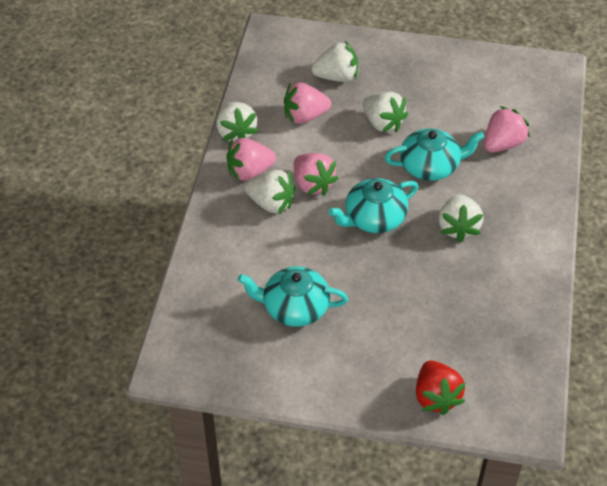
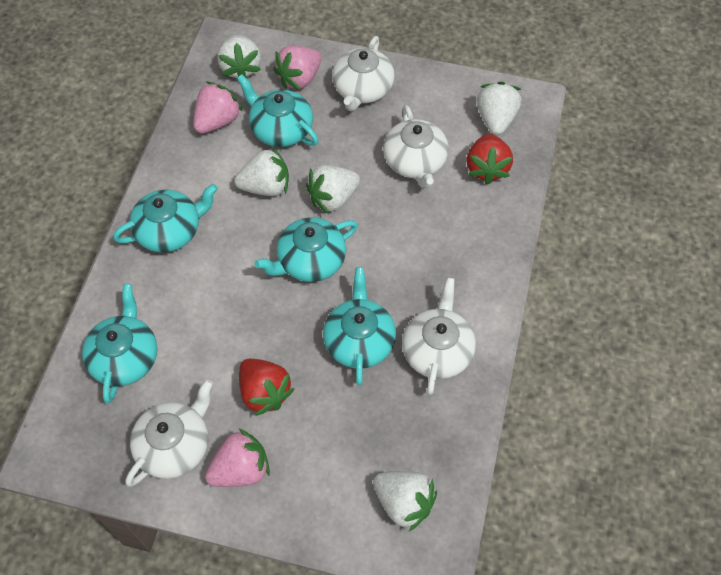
pink strawberry: 4 -> 3
red strawberry: 1 -> 2
turquoise teapot: 3 -> 5
white teapot: 0 -> 4

